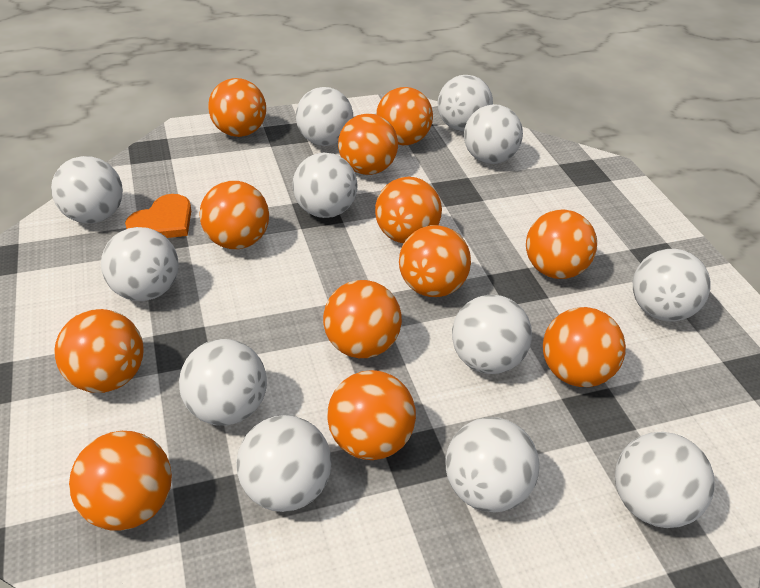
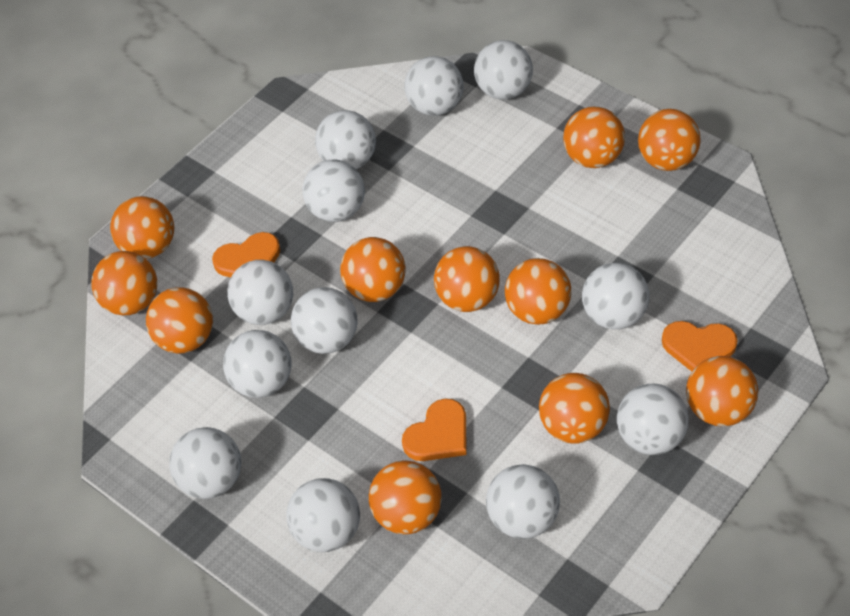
orange ball: 12 -> 11
orange heart: 1 -> 3

